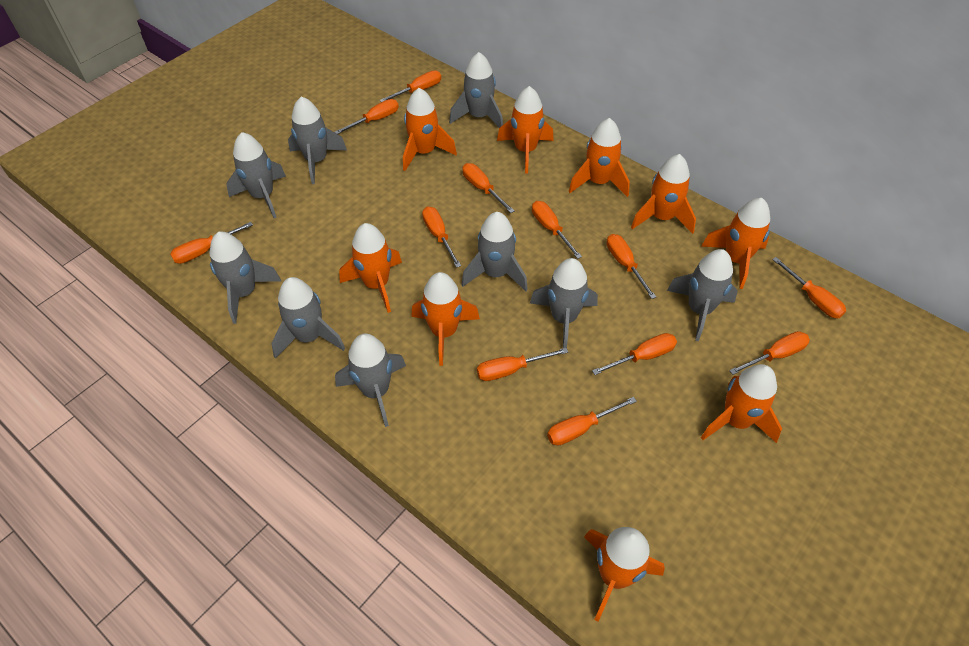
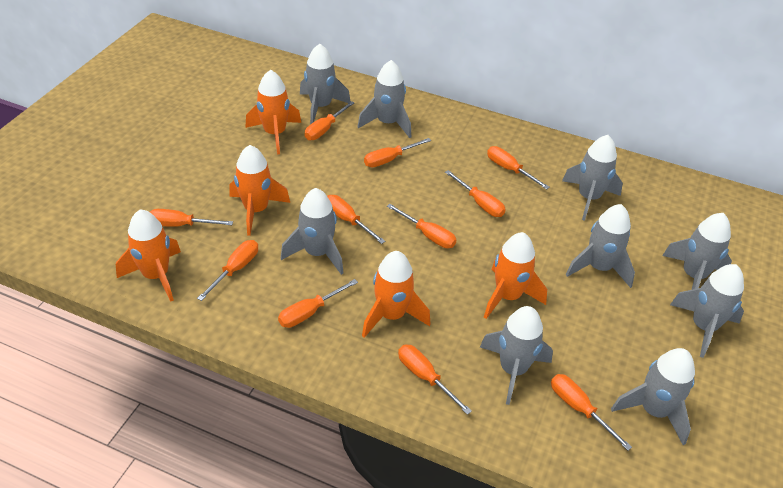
orange rocket: 9 -> 5
orange screwdriver: 12 -> 11

